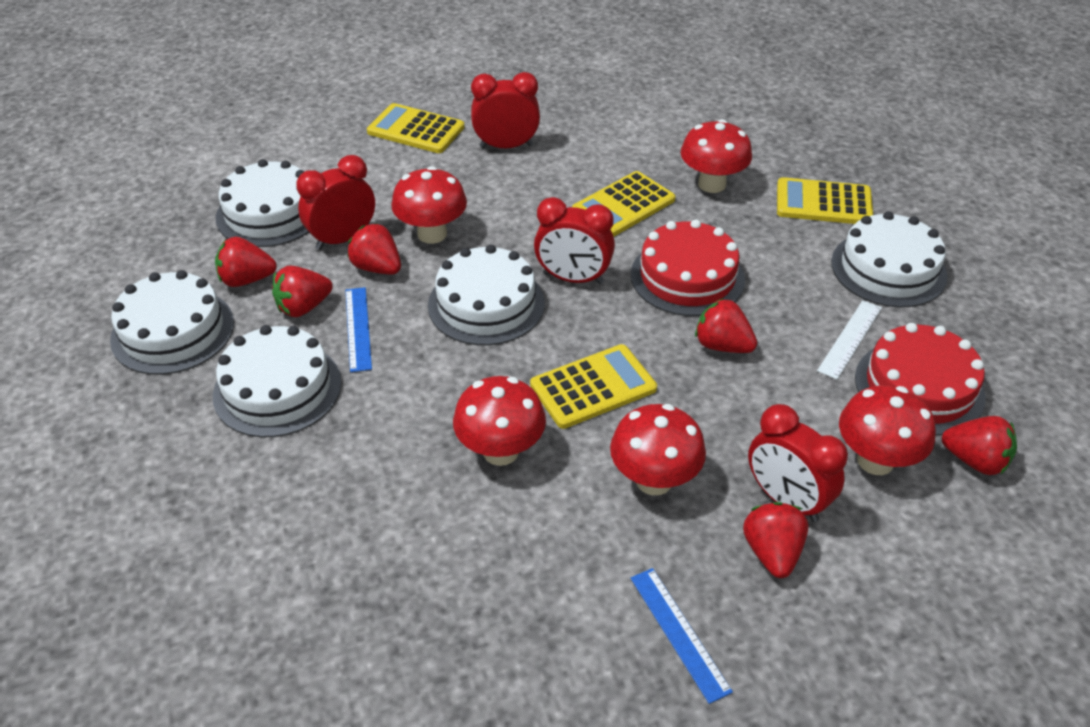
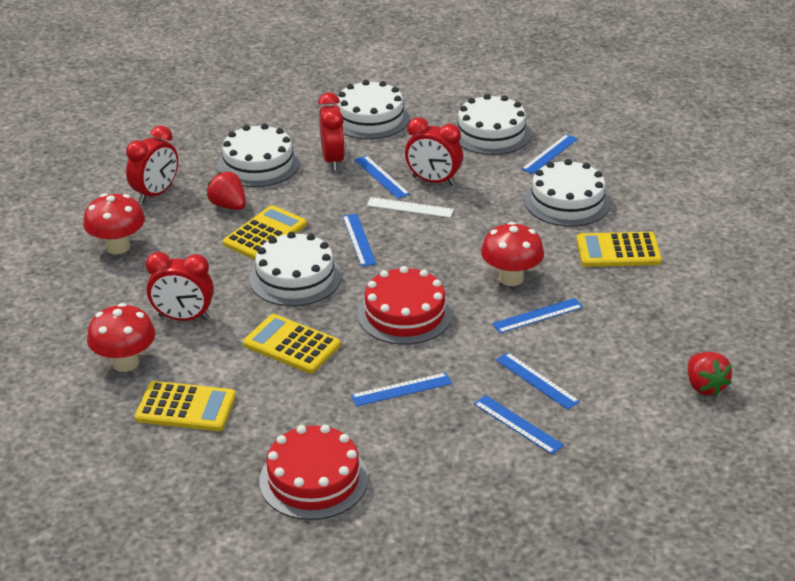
blue ruler: 2 -> 7
red mushroom: 5 -> 3
red strawberry: 6 -> 2

